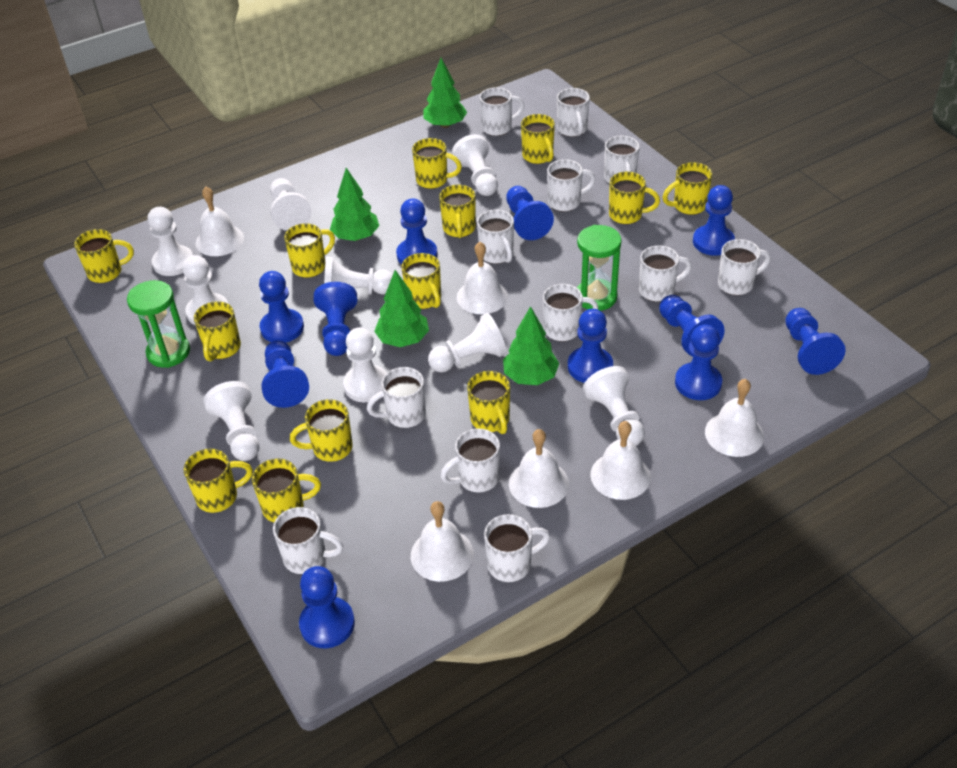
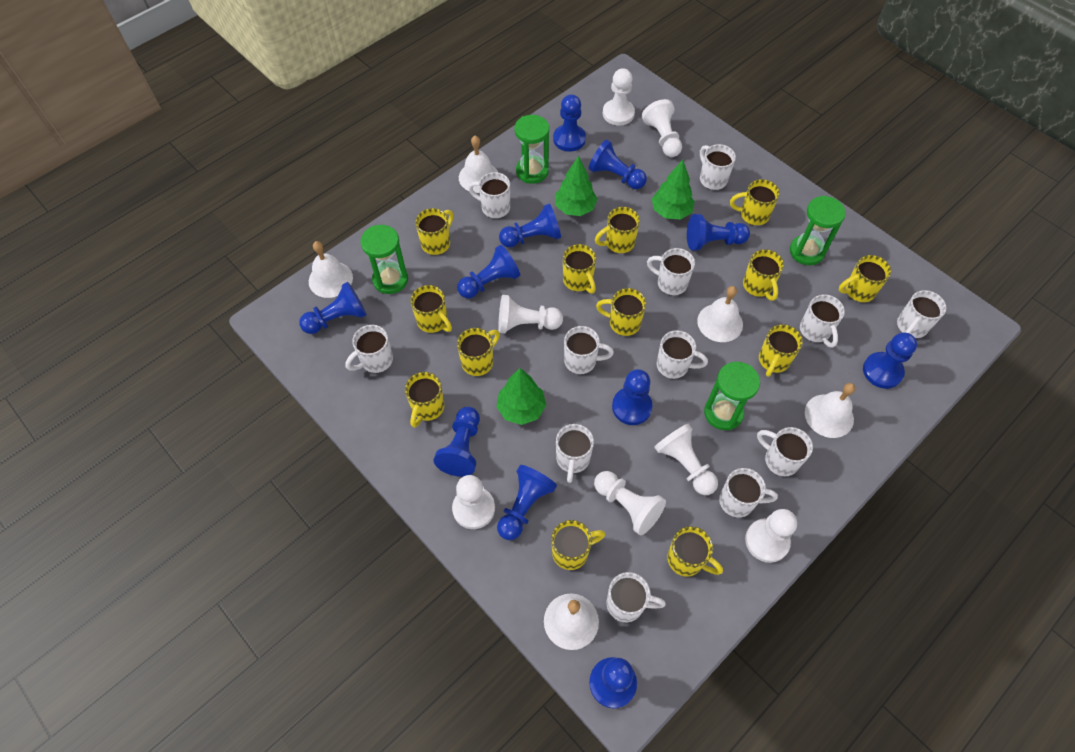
green hourglass: 2 -> 4
green tree: 4 -> 3
white bell: 6 -> 5
white pawn: 9 -> 7

